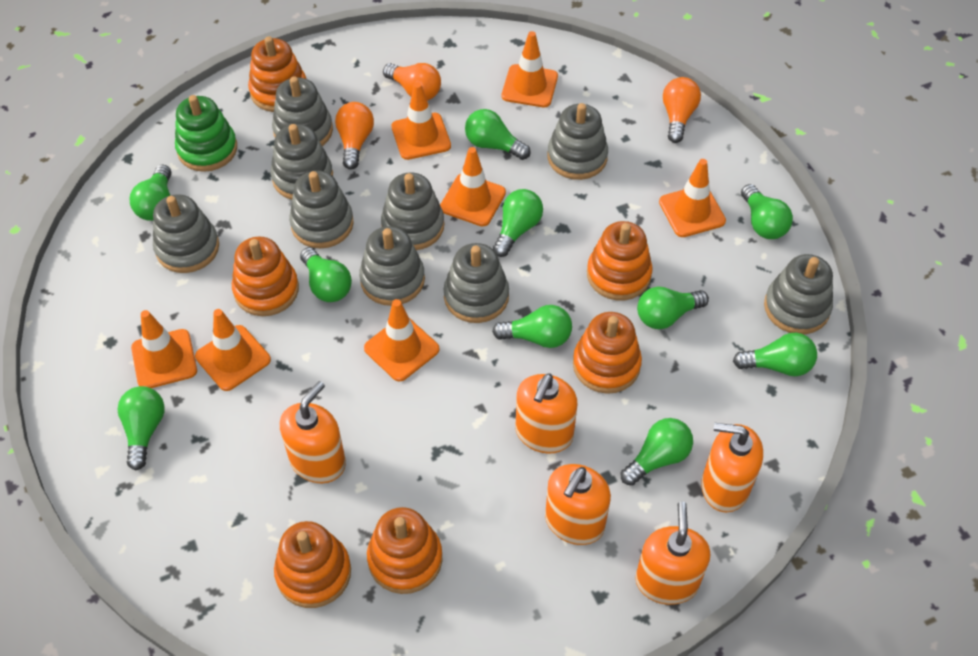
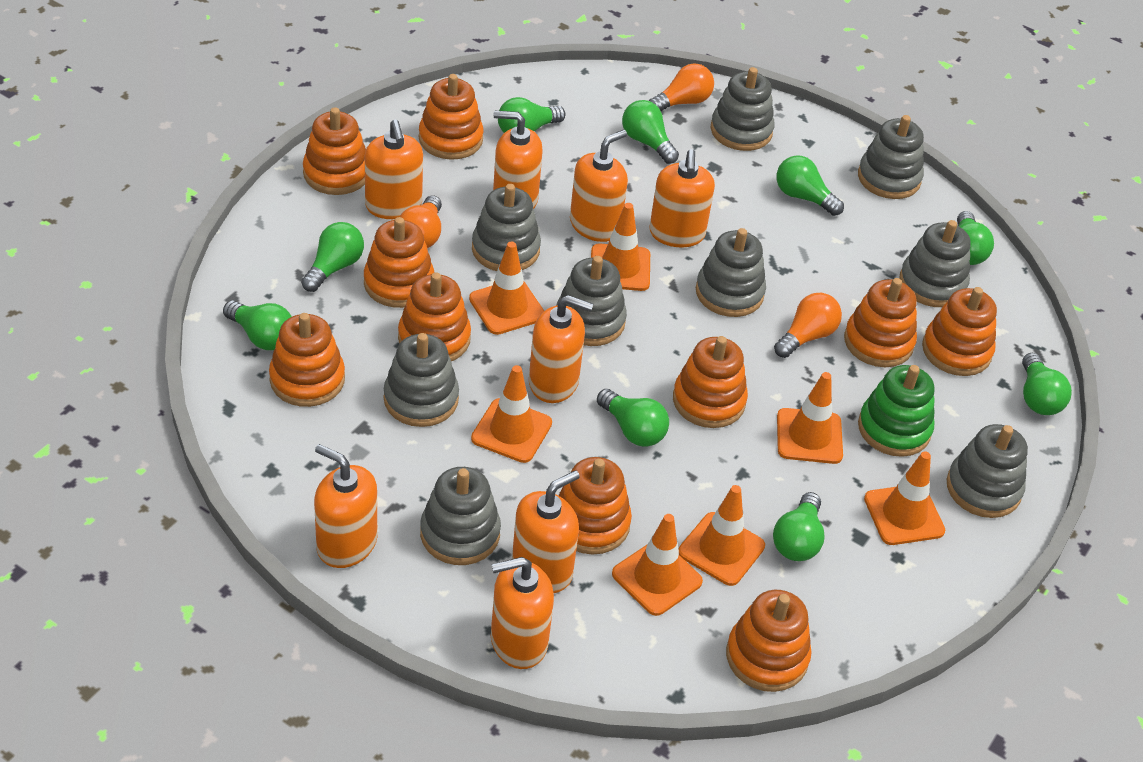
green light bulb: 10 -> 9
orange soap dispenser: 5 -> 8
orange stacking toy: 6 -> 10

